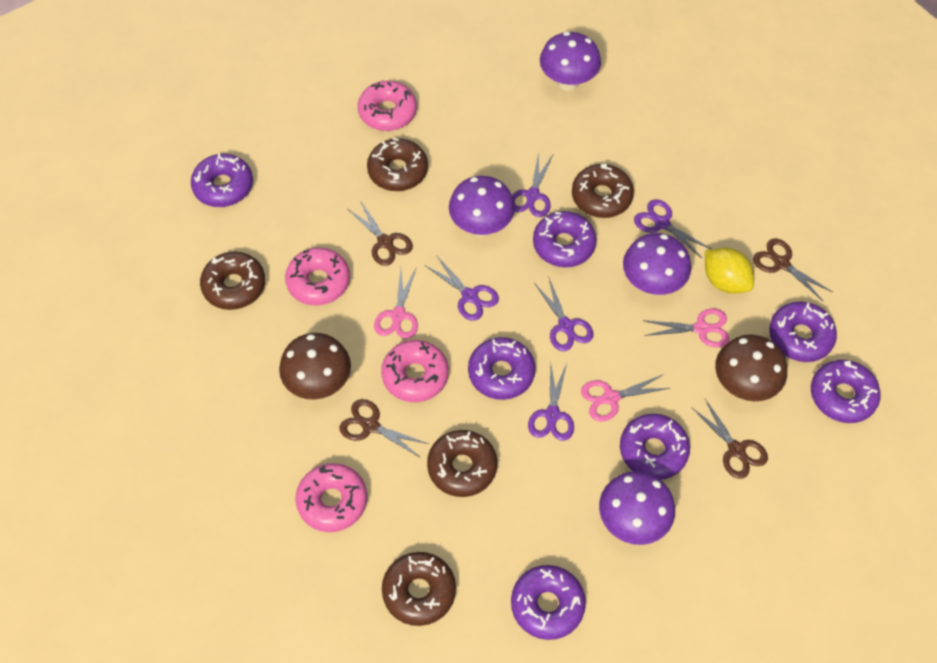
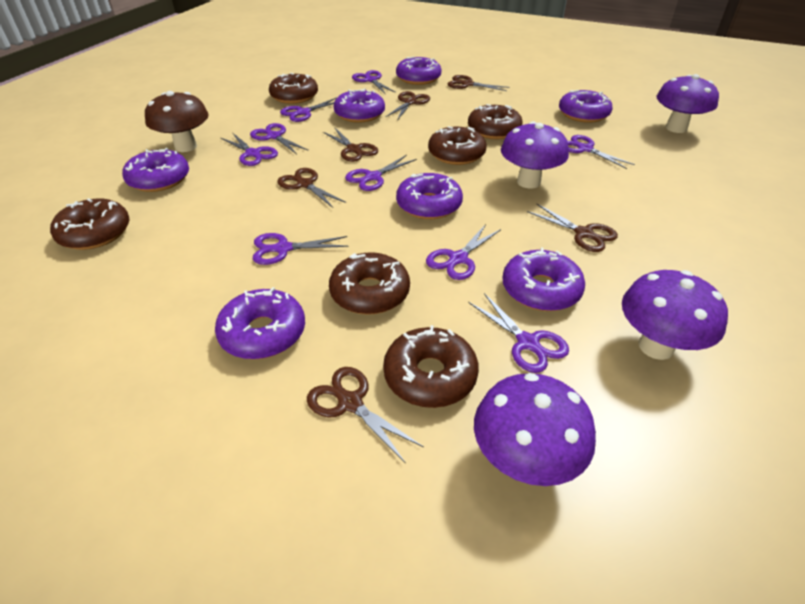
brown donut: 5 -> 6
brown mushroom: 2 -> 1
brown scissors: 4 -> 6
pink donut: 4 -> 0
pink scissors: 3 -> 0
purple scissors: 5 -> 9
yellow lemon: 1 -> 0

